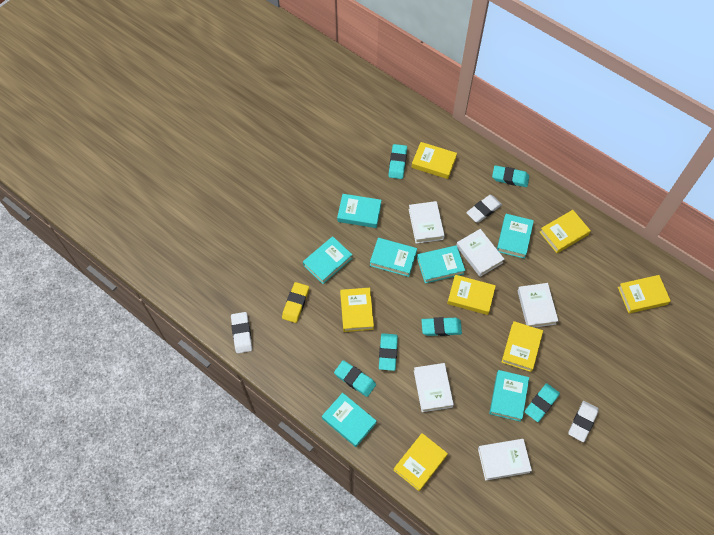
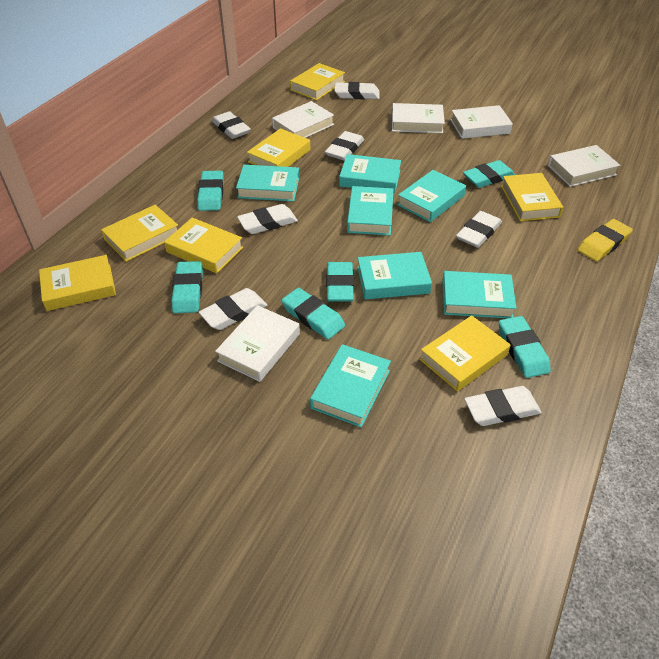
white eraser: 3 -> 7

